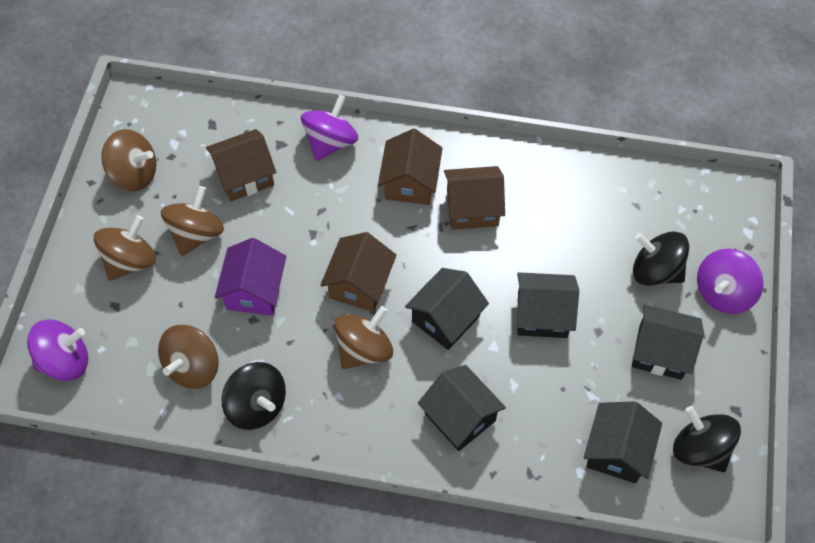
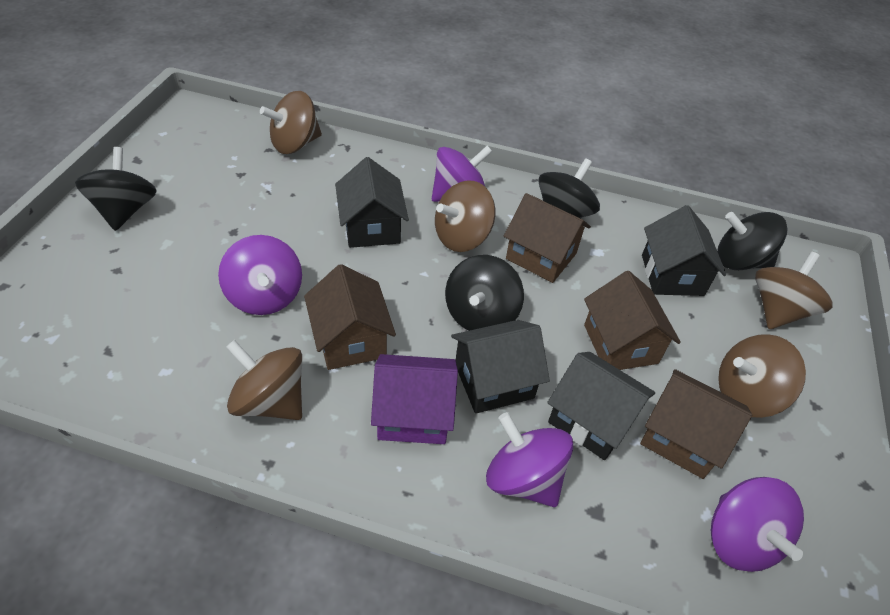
black house: 5 -> 4
black spinning top: 3 -> 4
purple spinning top: 3 -> 4

